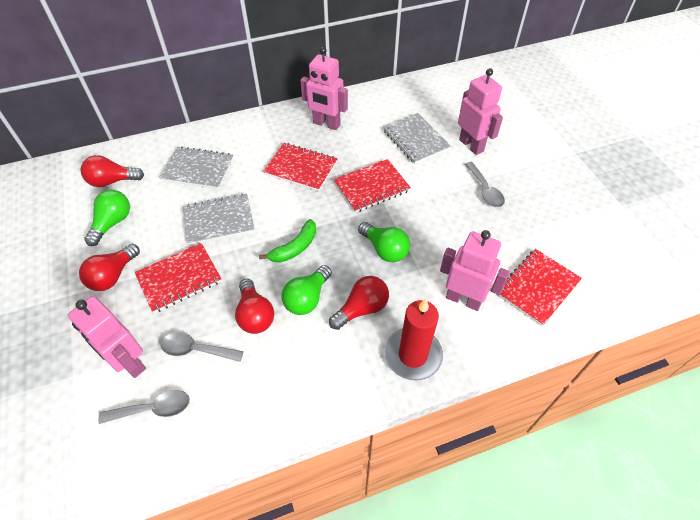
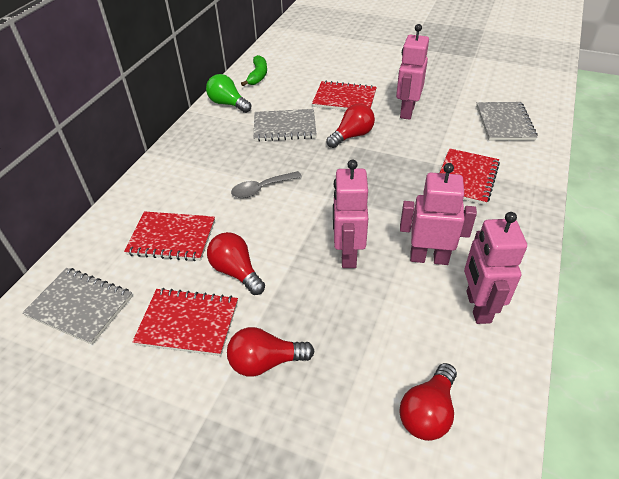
green light bulb: 3 -> 1
grey spoon: 3 -> 1
red candle: 1 -> 0

